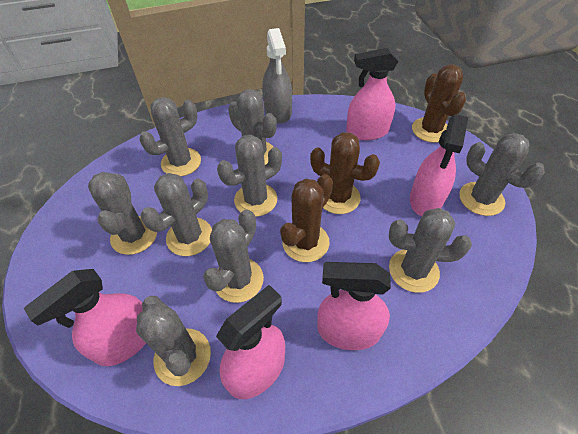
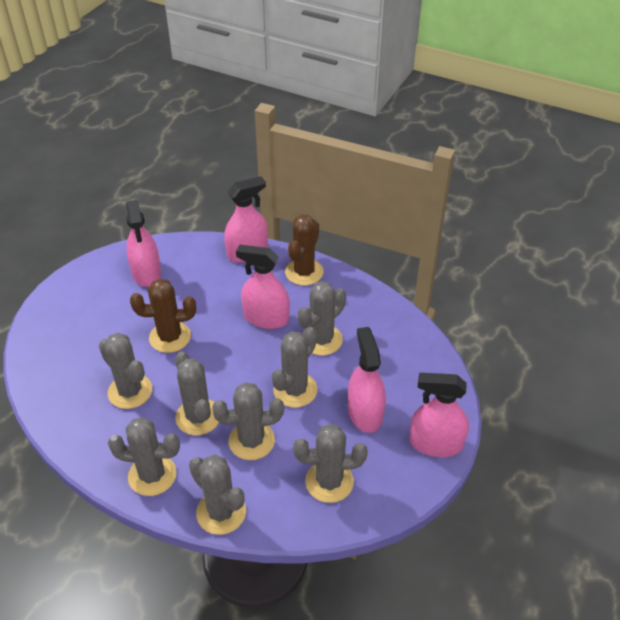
brown cactus: 3 -> 2
grey cactus: 9 -> 8
grey spray bottle: 1 -> 0

